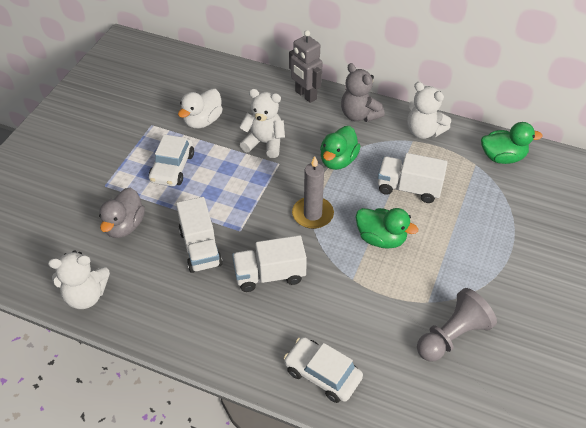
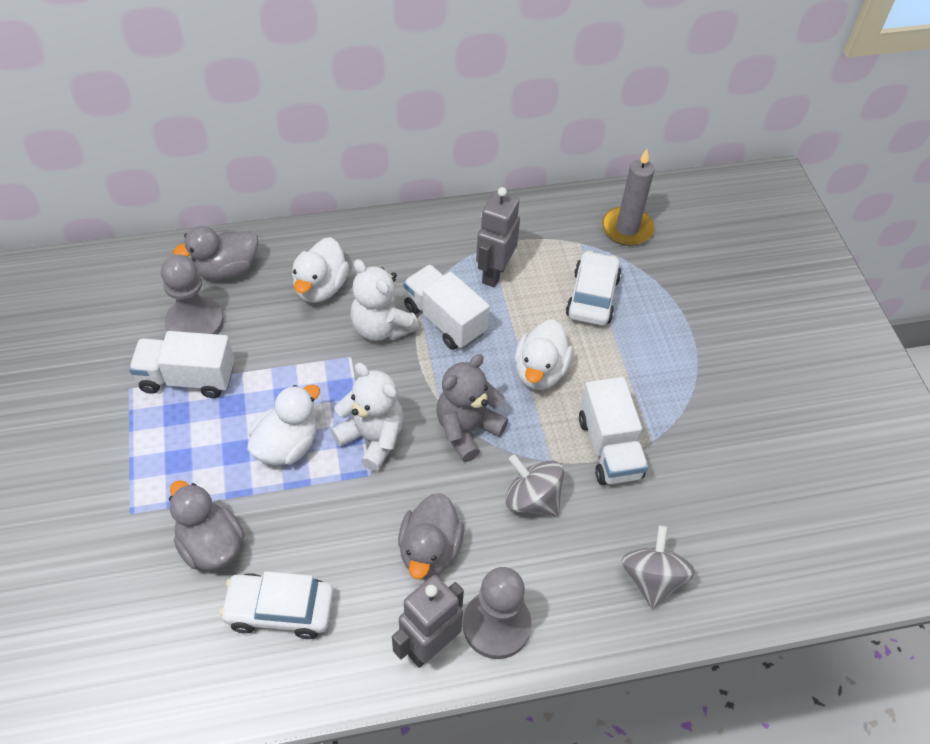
green duck: 3 -> 0
grey duck: 1 -> 3
grey pawn: 1 -> 2
grey robot: 1 -> 2
grey spinning top: 0 -> 2
white duck: 1 -> 3
white teddy bear: 3 -> 2

